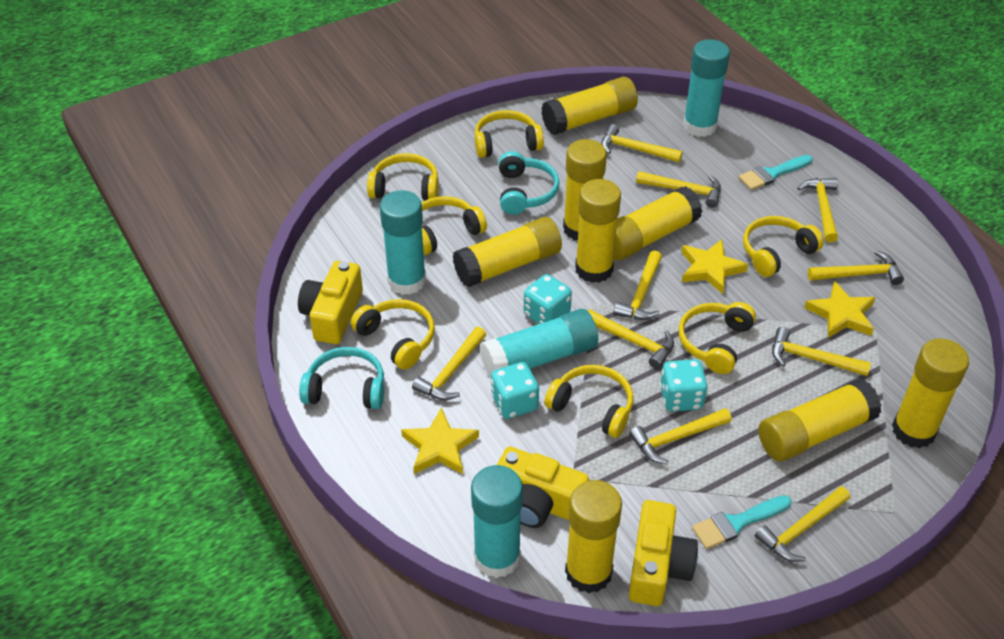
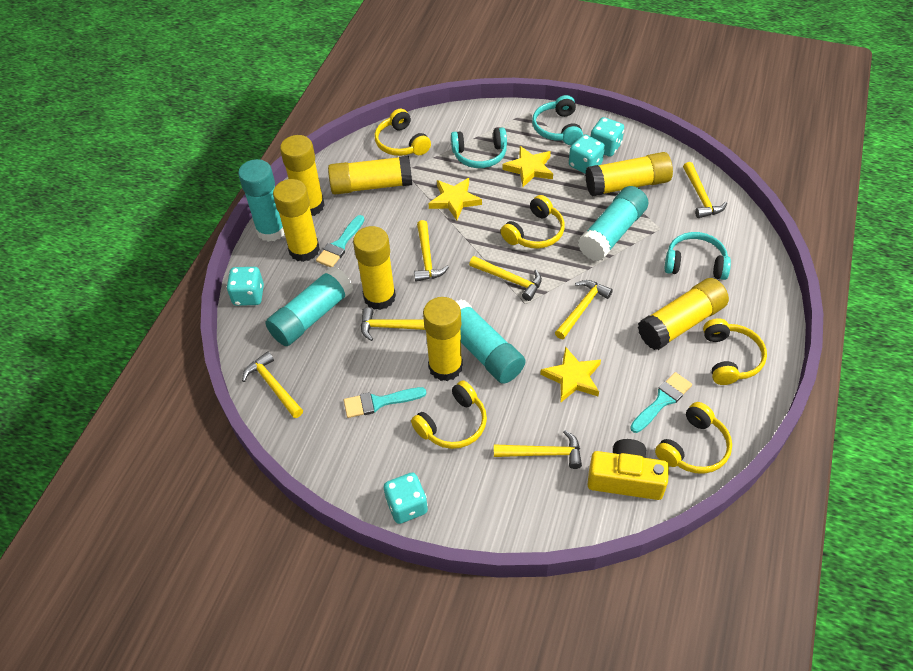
turquoise brush: 2 -> 3
turquoise dice: 3 -> 4
turquoise headphones: 2 -> 3
yellow camera: 3 -> 1
yellow glue stick: 8 -> 7
yellow hammer: 10 -> 7
yellow headphones: 7 -> 5

